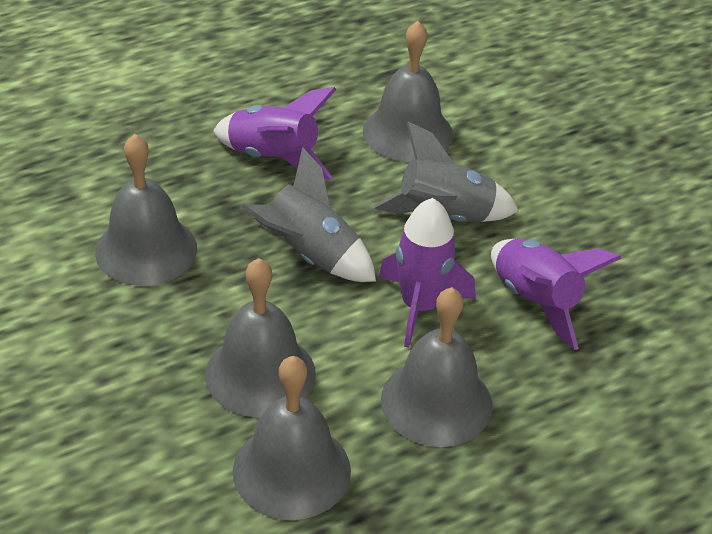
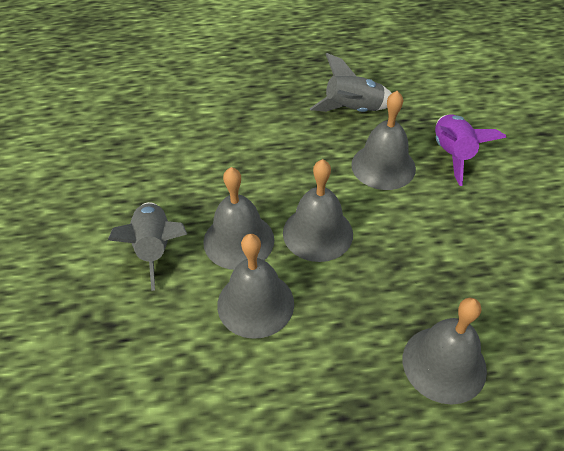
purple rocket: 3 -> 1

